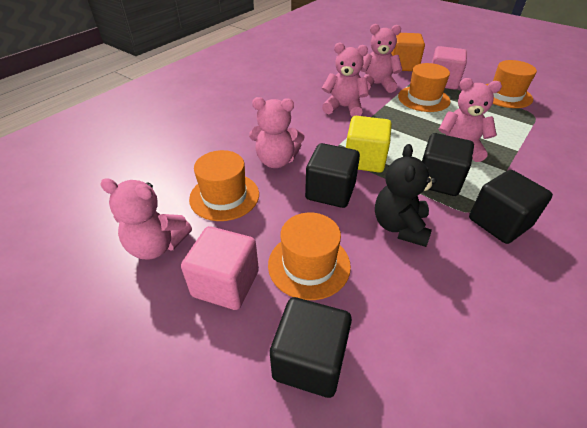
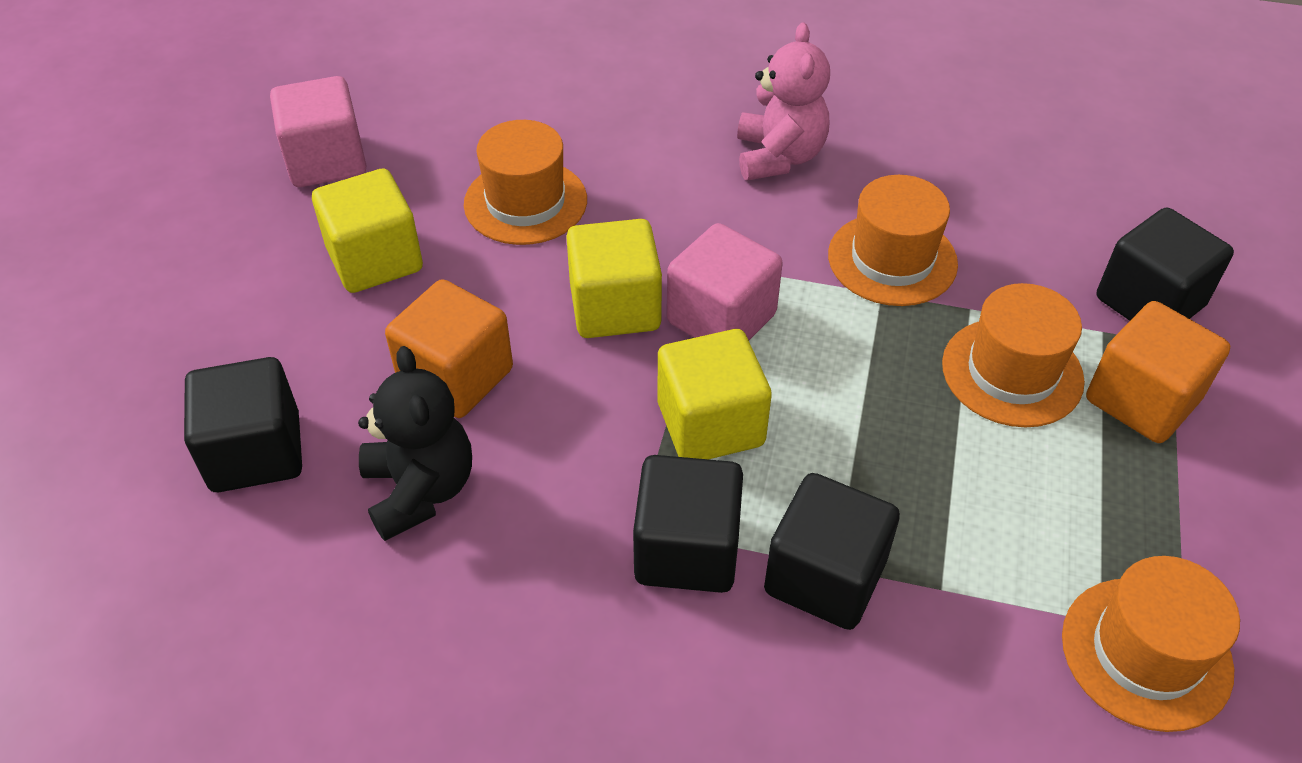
orange cube: 1 -> 2
pink teddy bear: 5 -> 1
yellow cube: 1 -> 3

